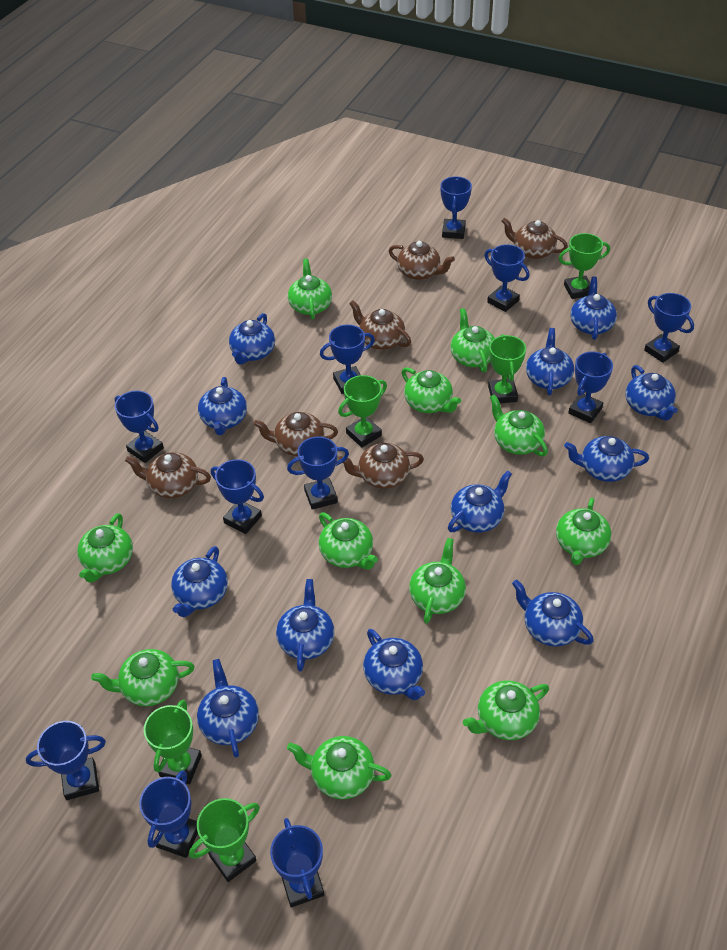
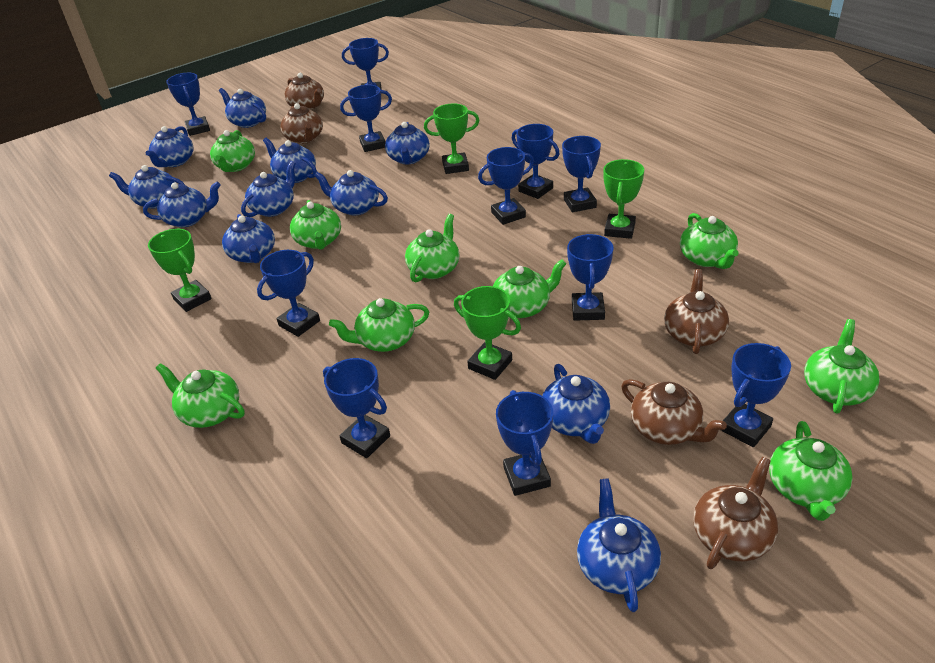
blue teapot: 12 -> 11
brown teapot: 6 -> 5
green teapot: 11 -> 9
green trophy: 5 -> 4

